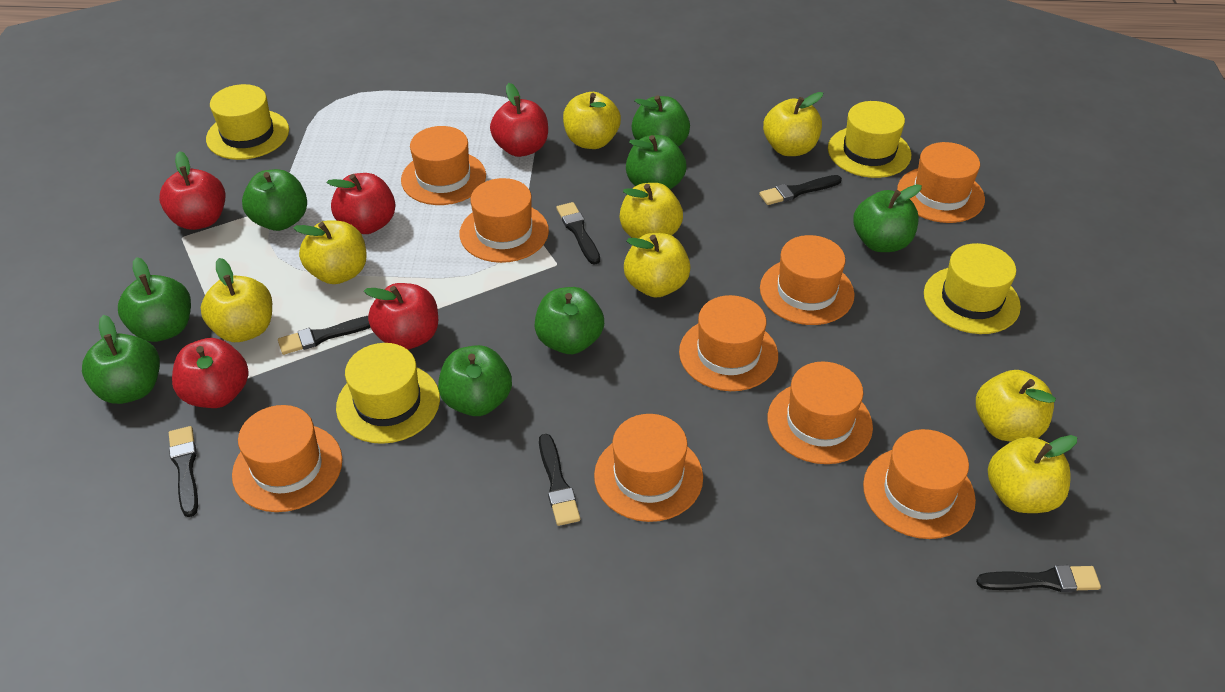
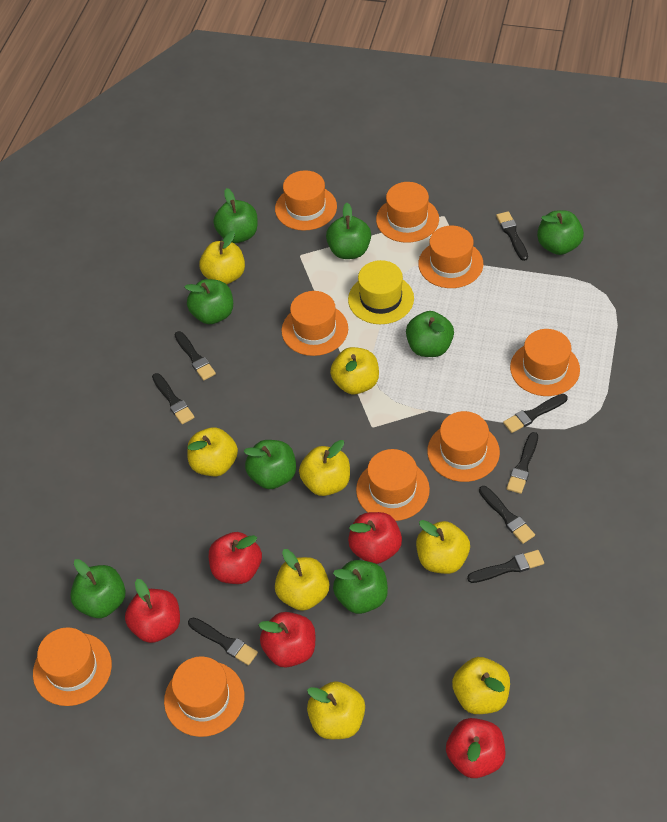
black brush: 6 -> 8
yellow hat: 4 -> 1

